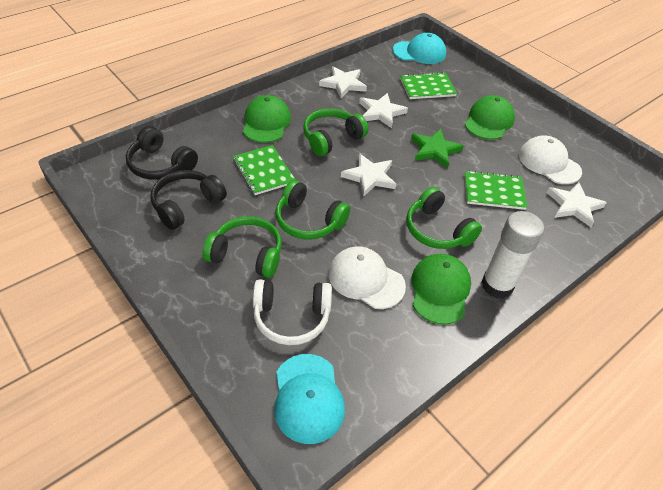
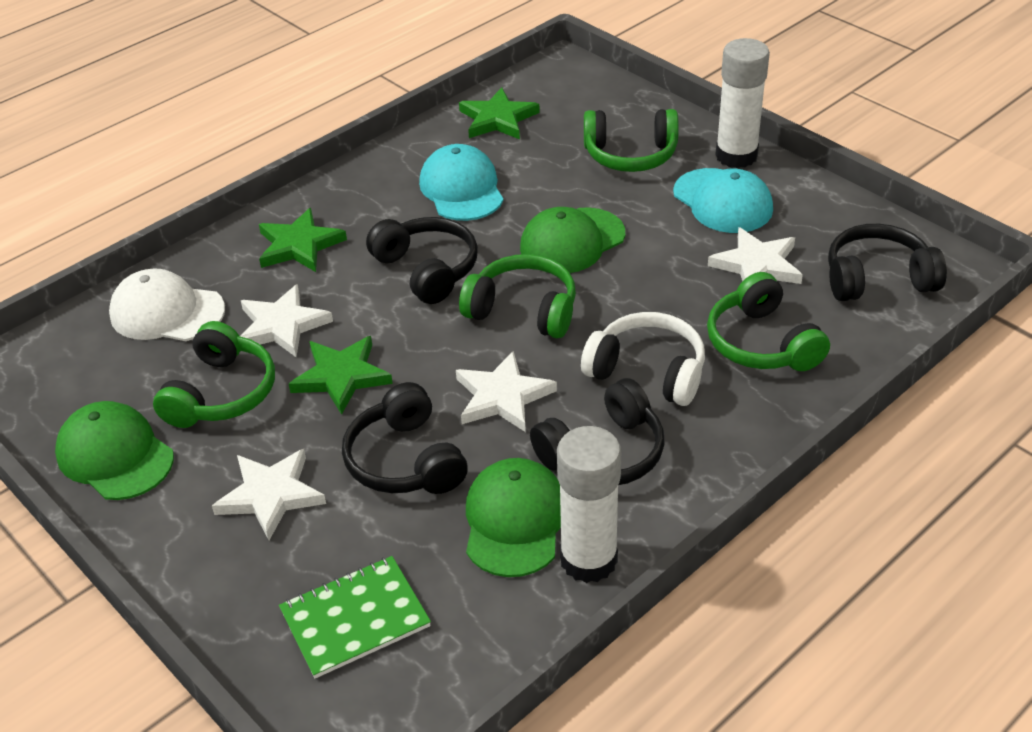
black headphones: 2 -> 4
green notebook: 3 -> 1
green star: 1 -> 3
white cap: 2 -> 1
white glue stick: 1 -> 2

